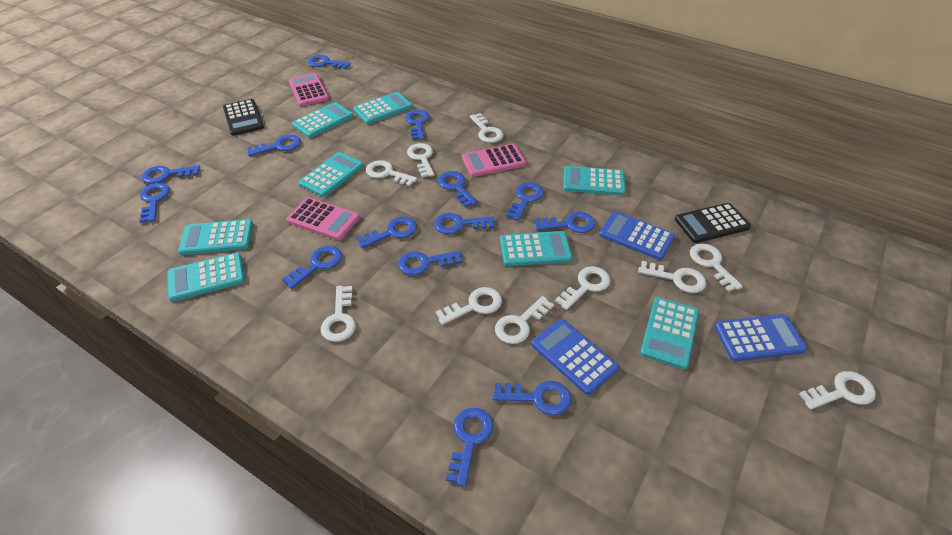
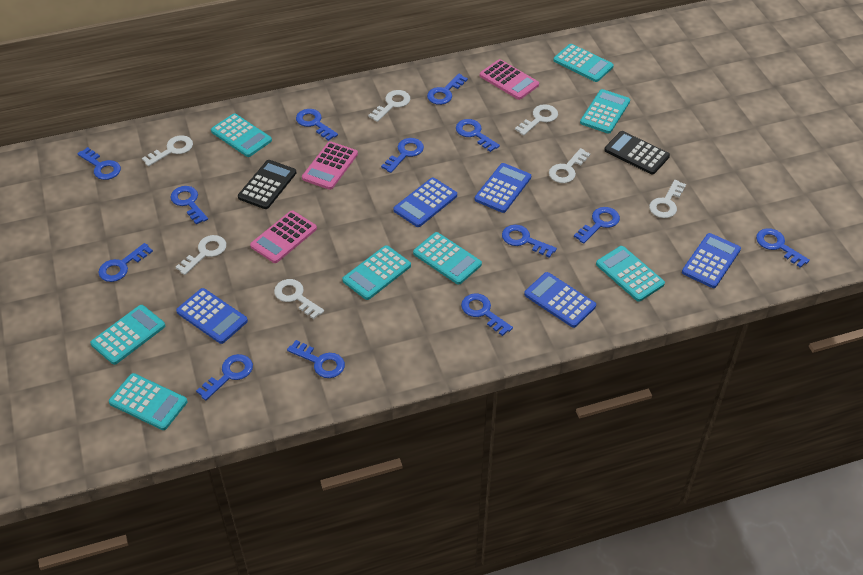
blue calculator: 3 -> 5
blue key: 14 -> 13
white key: 10 -> 7

